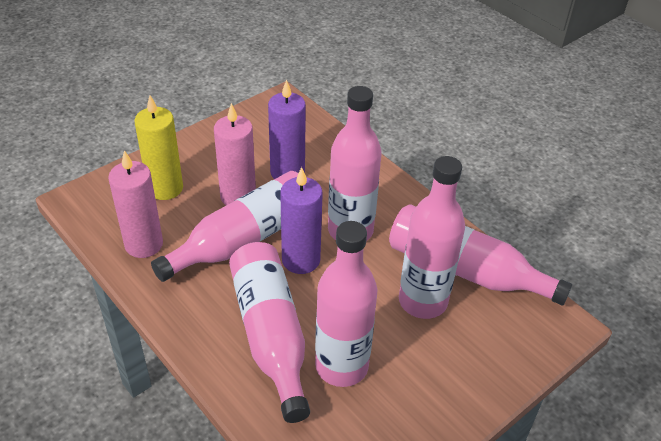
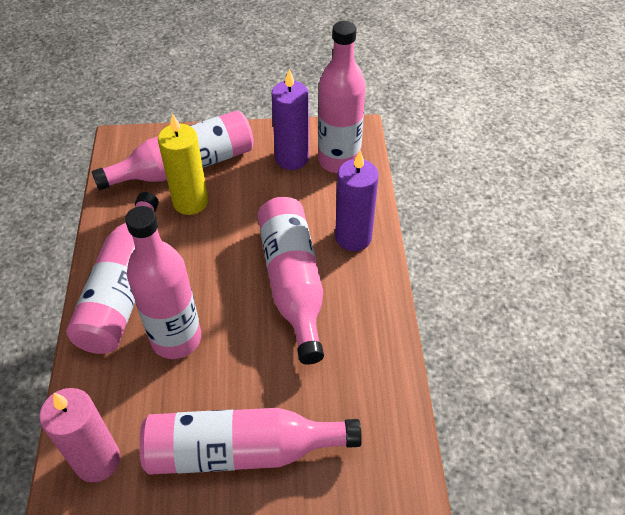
pink candle: 2 -> 1

